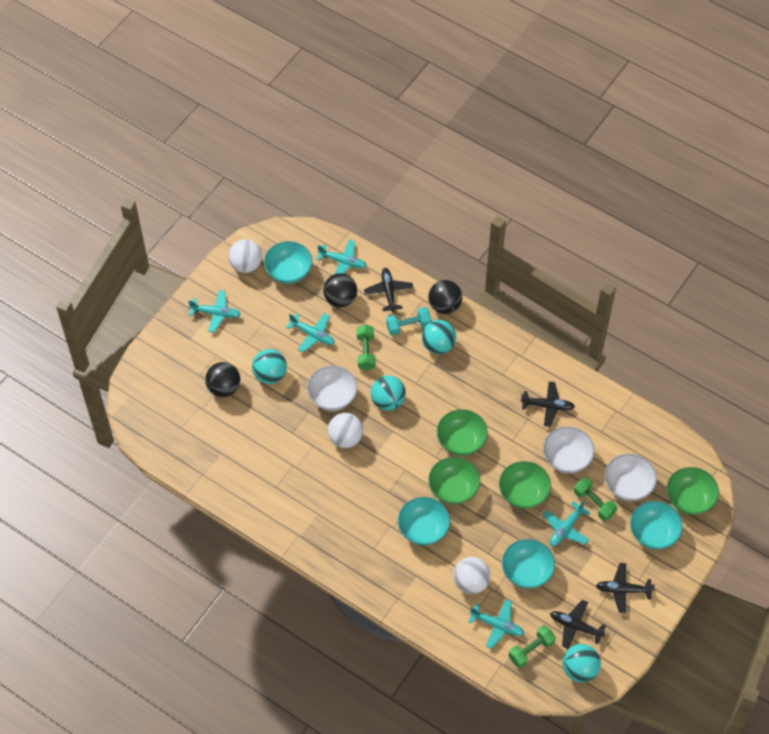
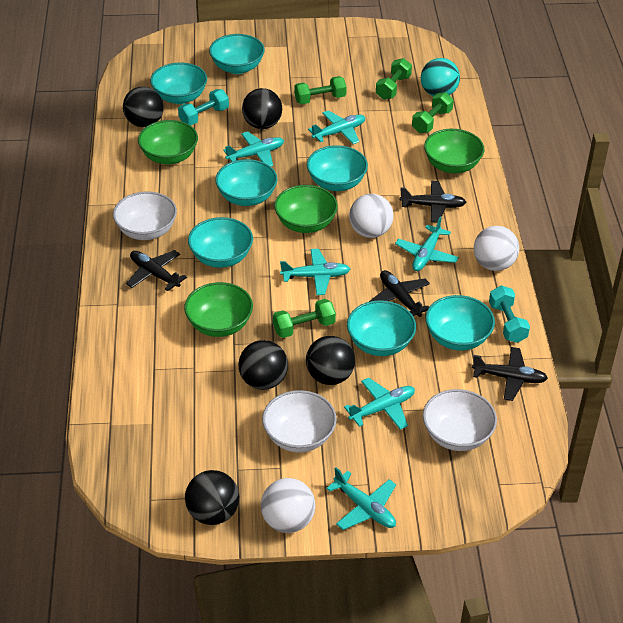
black ball: 3 -> 5
green dumbbell: 3 -> 4
turquoise ball: 4 -> 1
turquoise bowl: 4 -> 7
turquoise dumbbell: 1 -> 2
turquoise plane: 5 -> 6

